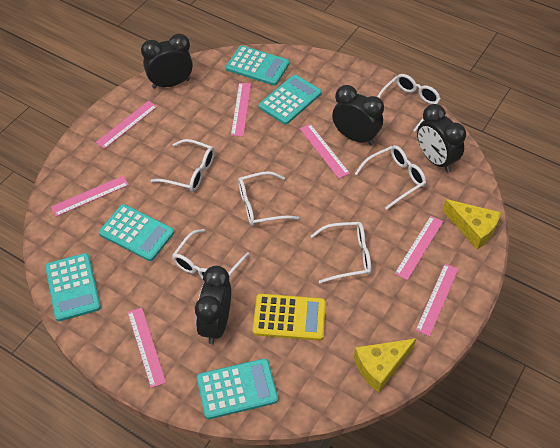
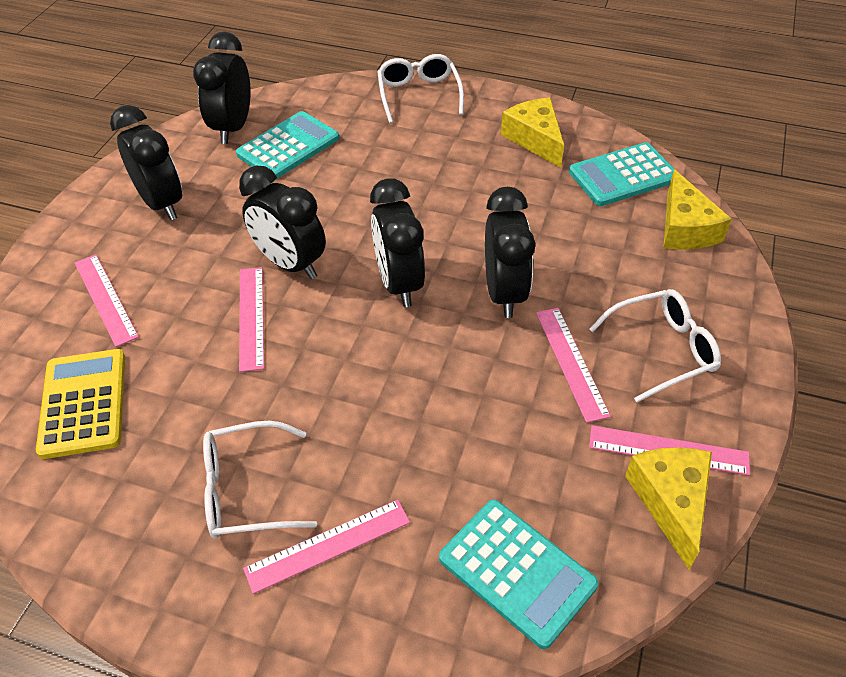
black clock: 4 -> 5
pink ruler: 7 -> 5
turquoise calculator: 5 -> 3
white glasses: 6 -> 3
yellow cheese: 2 -> 3

